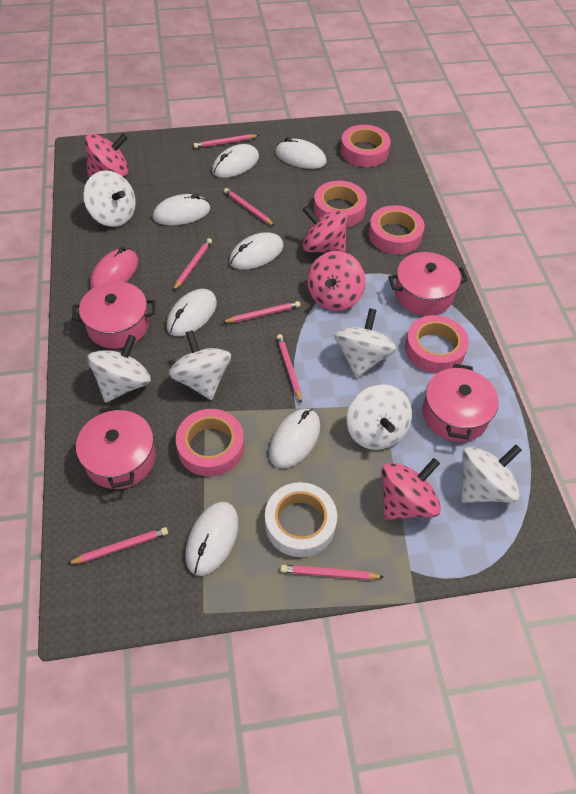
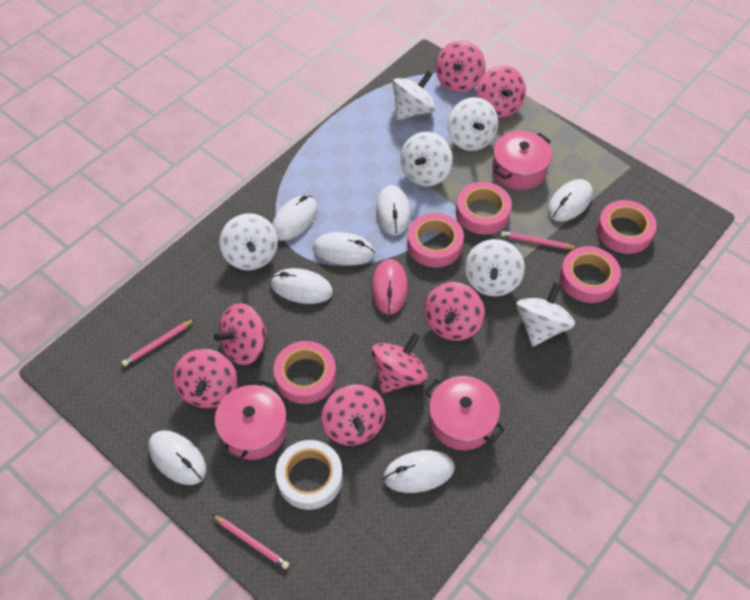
pink pencil: 7 -> 3
pink pot: 4 -> 3
pink spinning top: 4 -> 7

